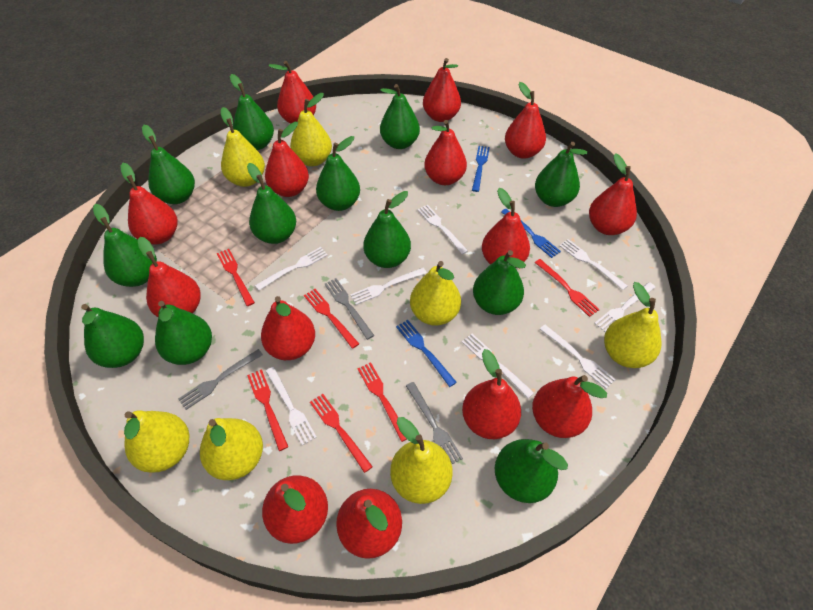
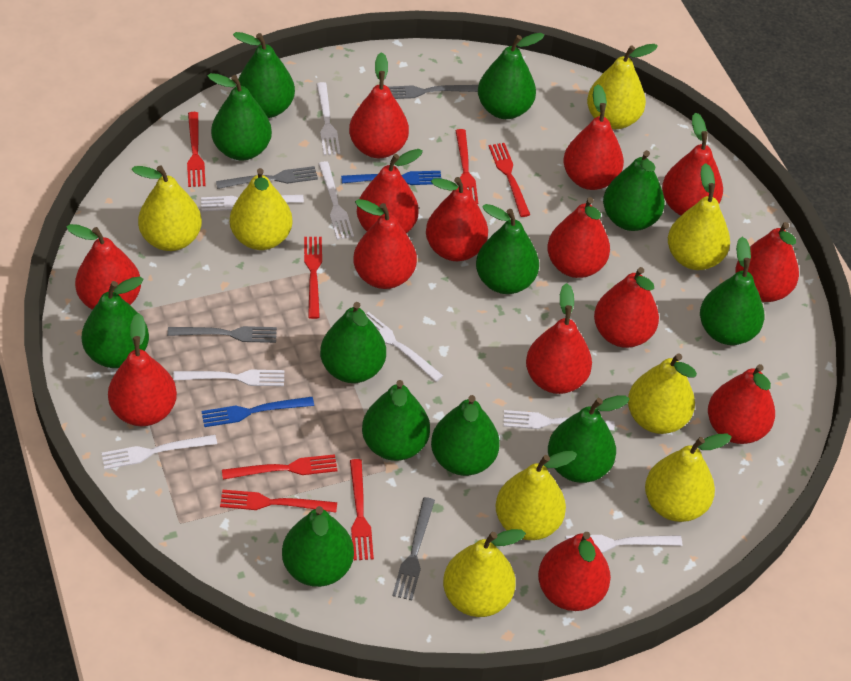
blue fork: 3 -> 2
grey fork: 3 -> 4
red fork: 6 -> 7
yellow pear: 7 -> 8

